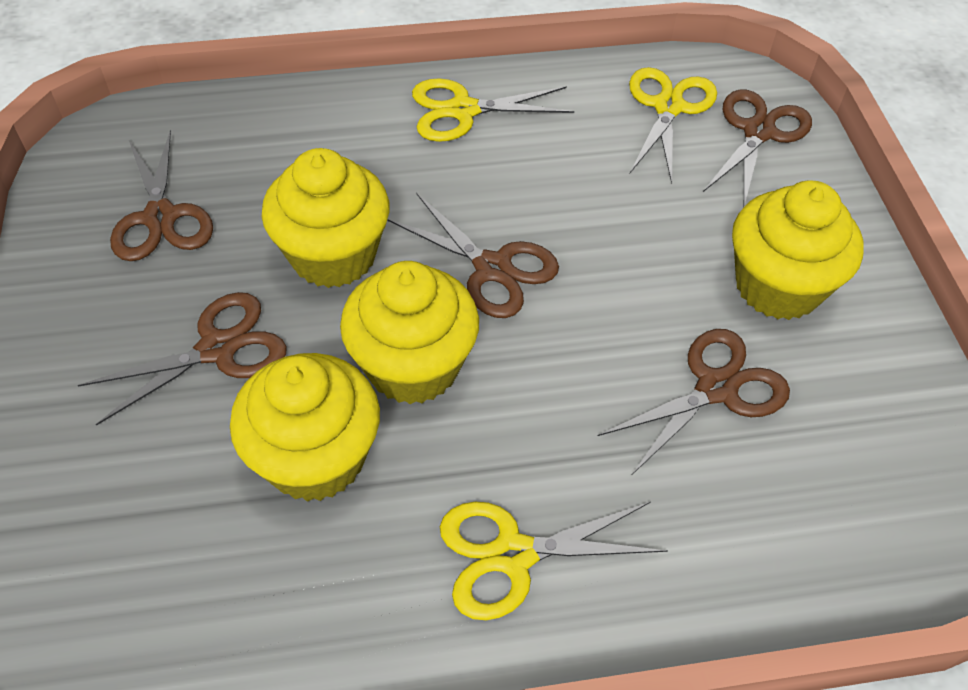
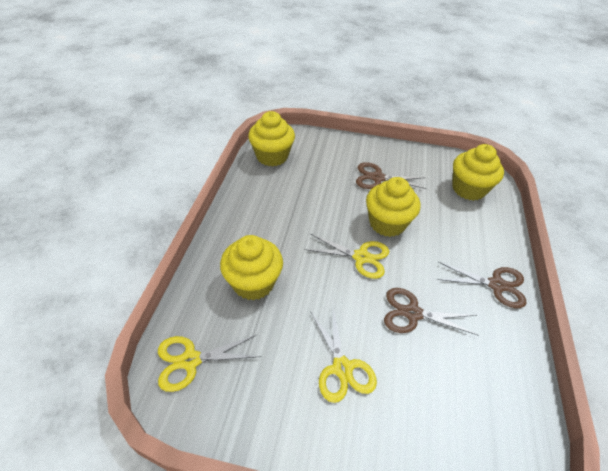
brown scissors: 5 -> 3

